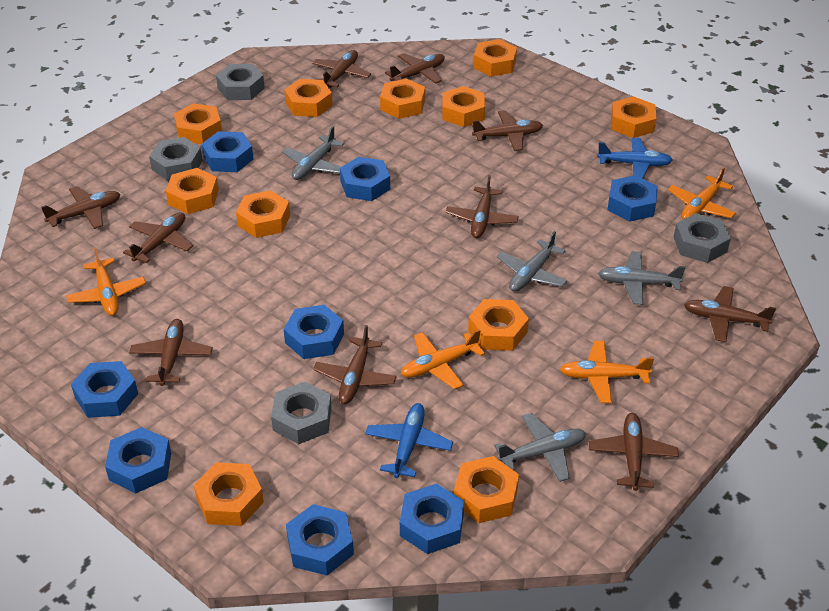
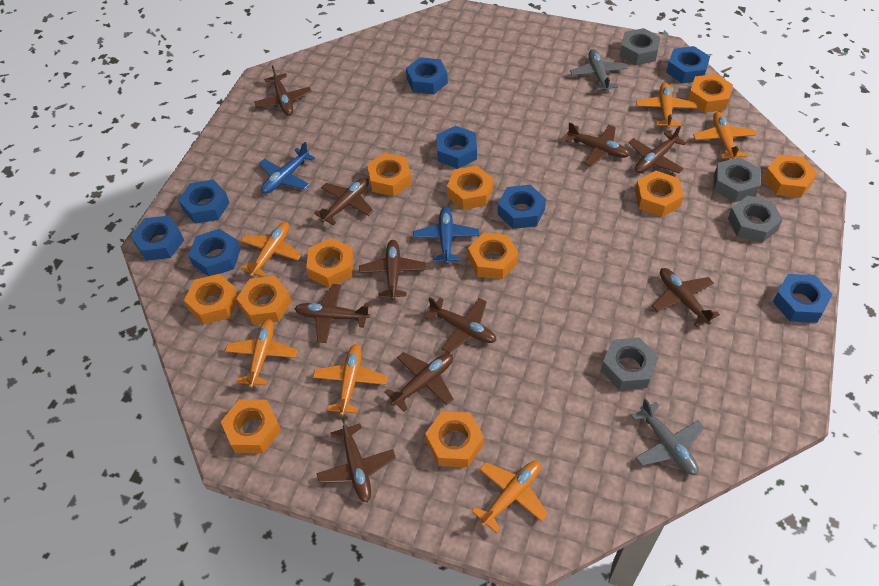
grey plane: 4 -> 2
orange plane: 4 -> 6

